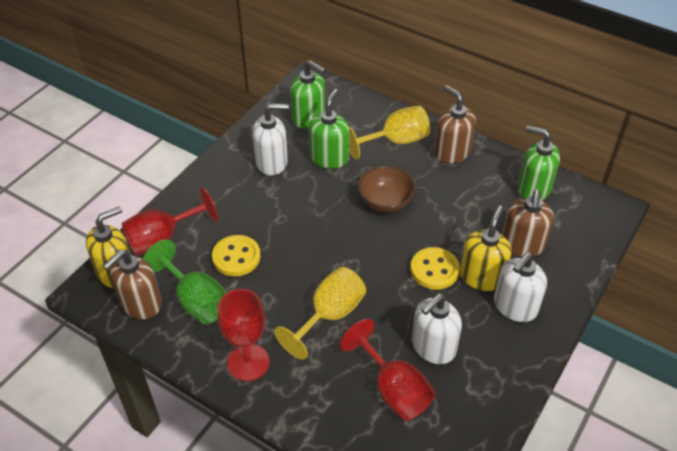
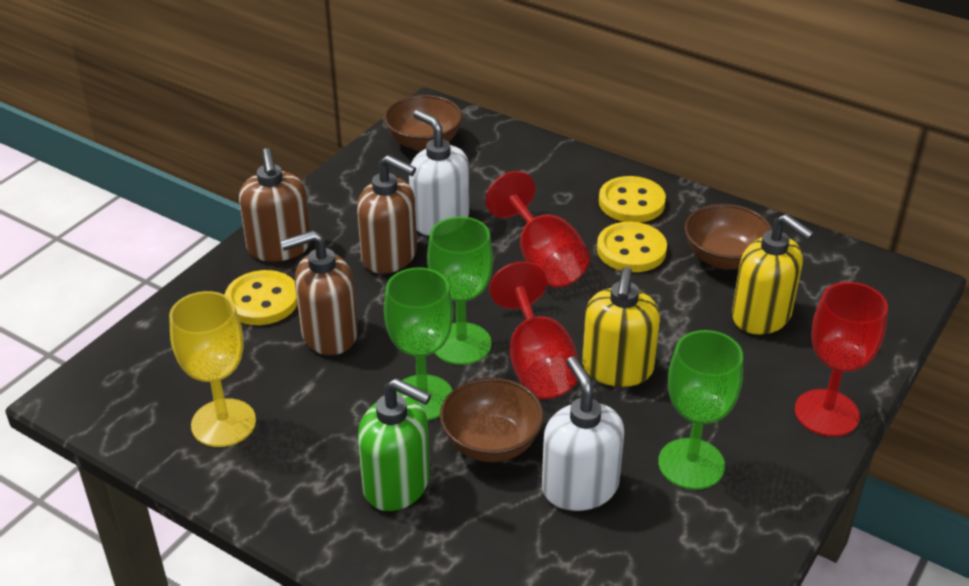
brown bowl: 1 -> 3
green goblet: 1 -> 3
green soap dispenser: 3 -> 1
white soap dispenser: 3 -> 2
yellow button: 2 -> 3
yellow goblet: 2 -> 1

